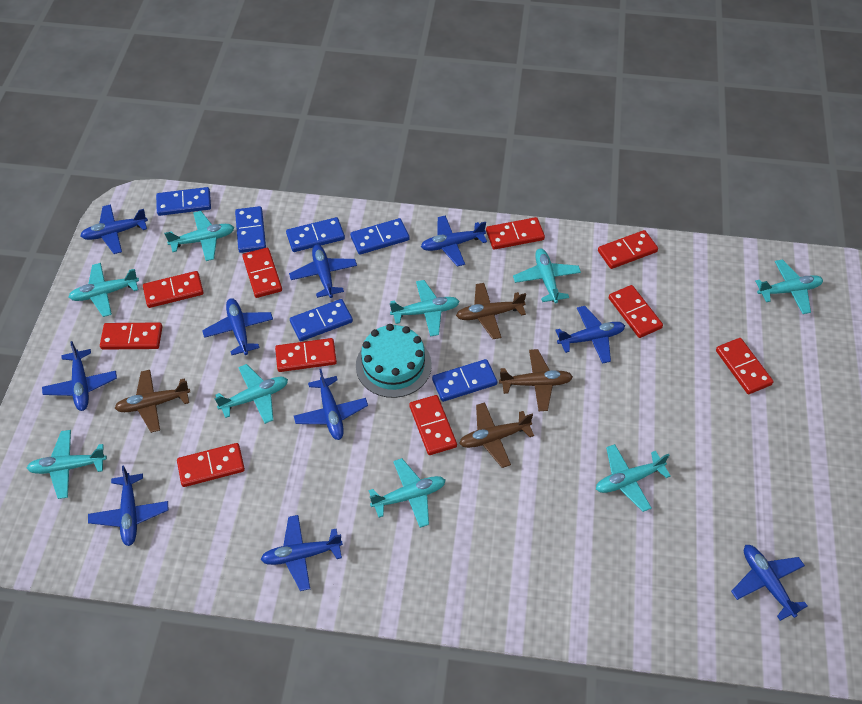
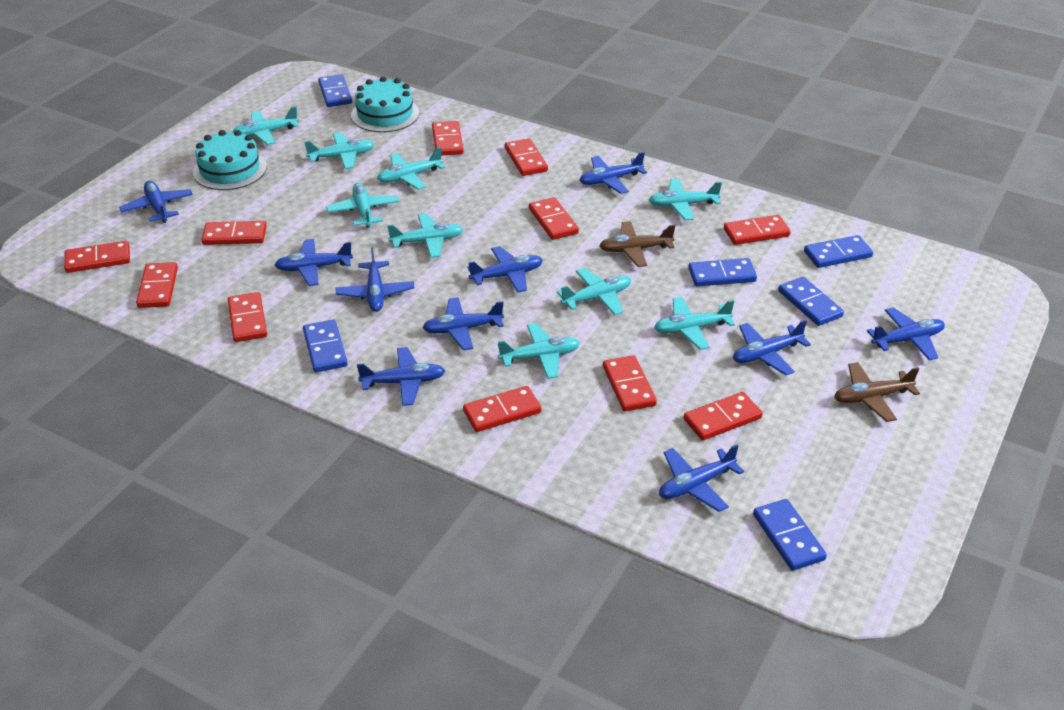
brown plane: 4 -> 2
red domino: 10 -> 11
turquoise cake: 1 -> 2

